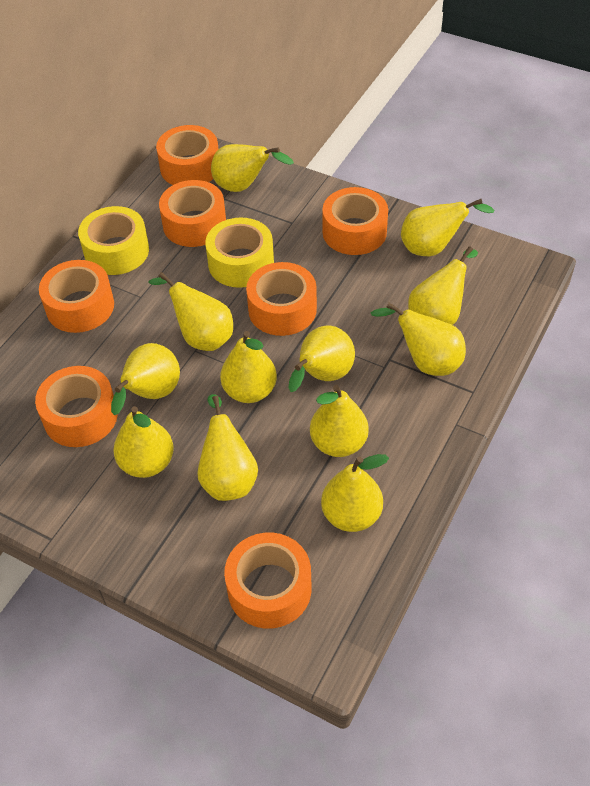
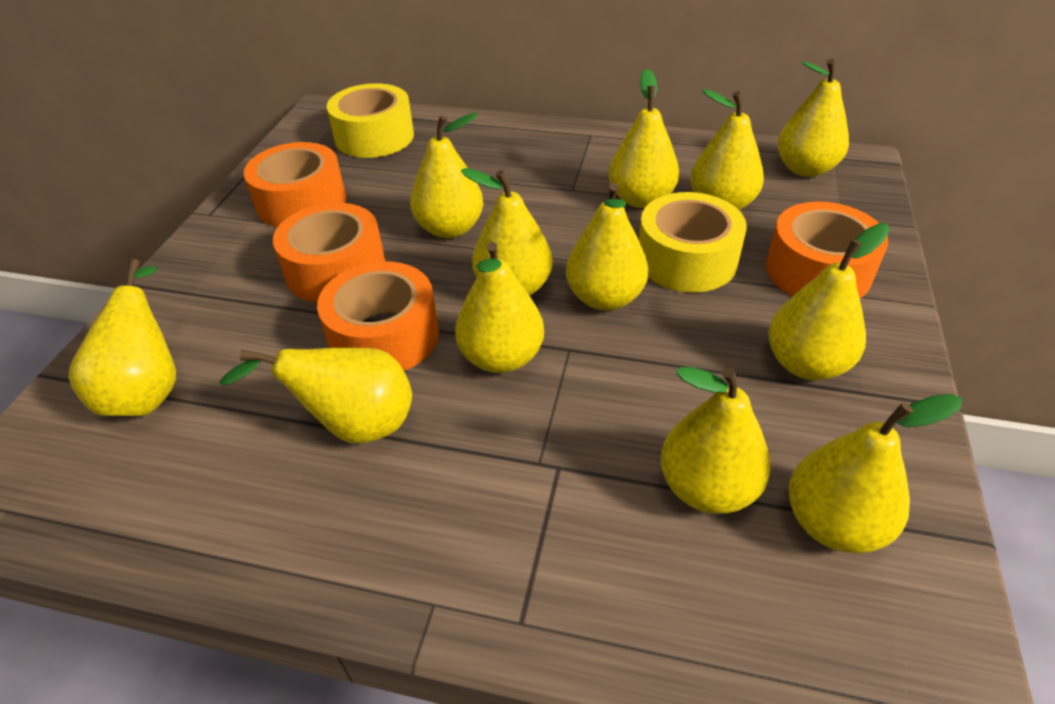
orange tape: 7 -> 4

